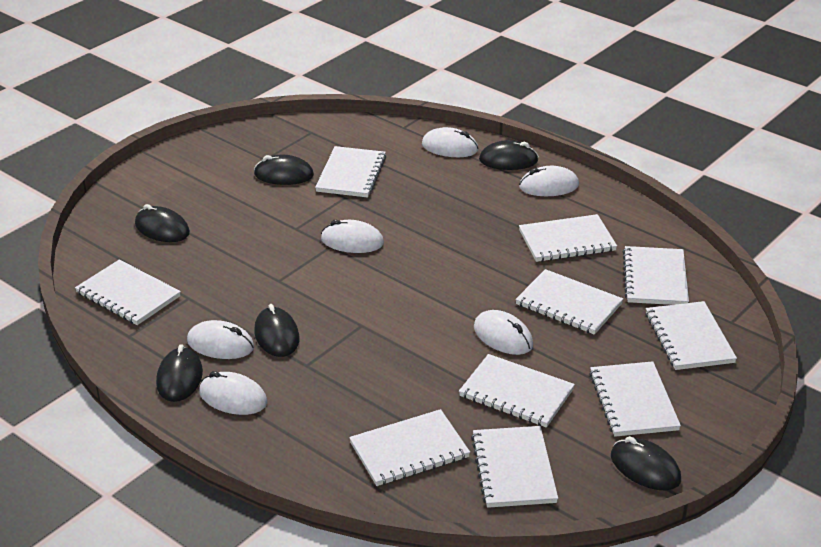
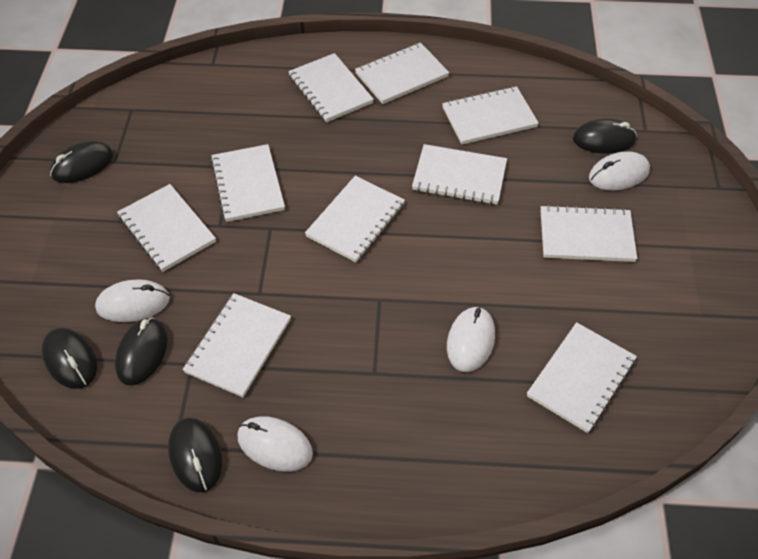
black mouse: 6 -> 5
white mouse: 6 -> 4

